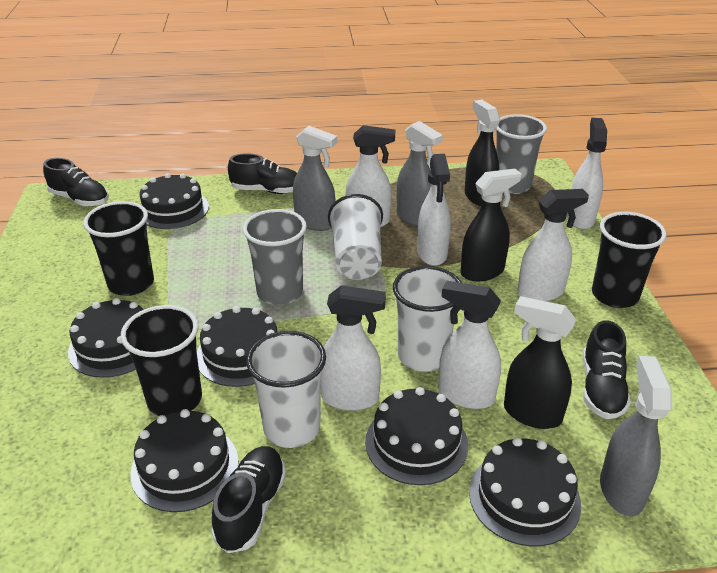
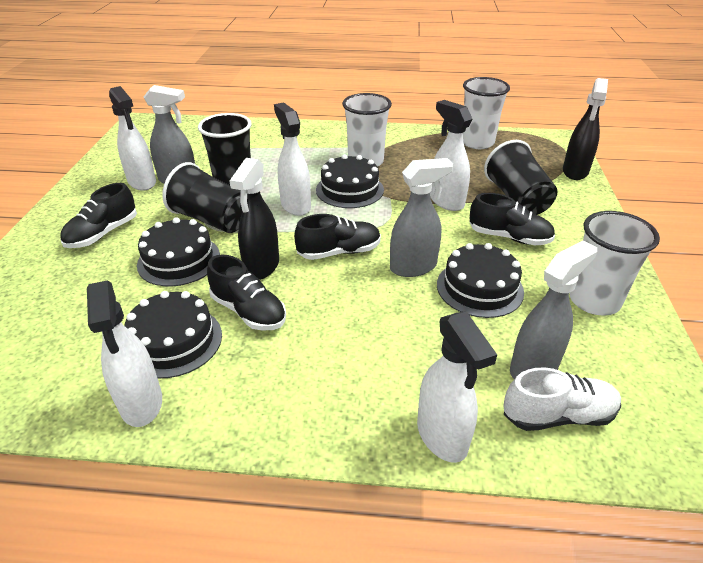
black cake: 6 -> 4
black spray bottle: 3 -> 2
grey cup: 2 -> 0
white shoe: 0 -> 1
white spray bottle: 6 -> 5

